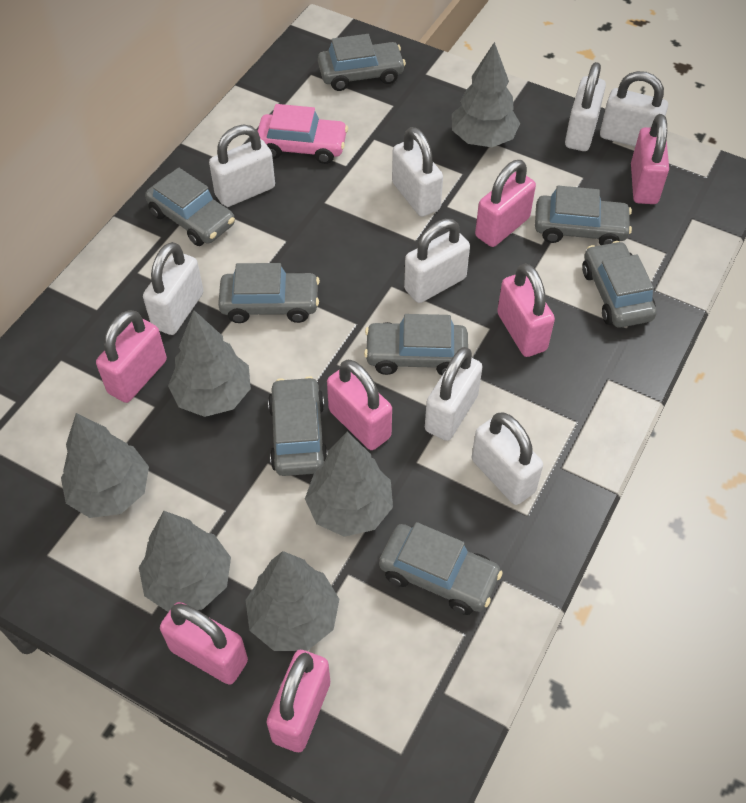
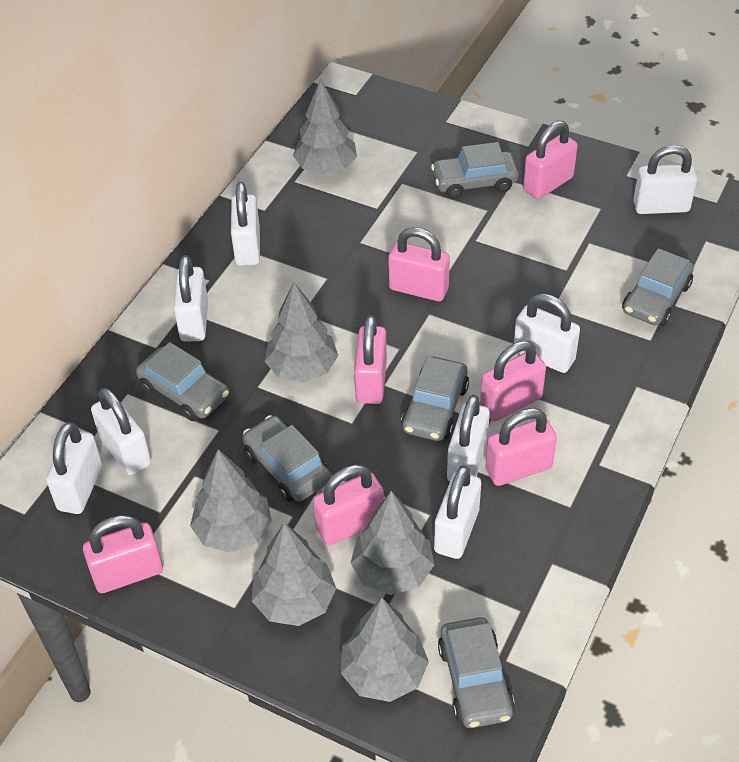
grey car: 8 -> 6
pink car: 1 -> 0

